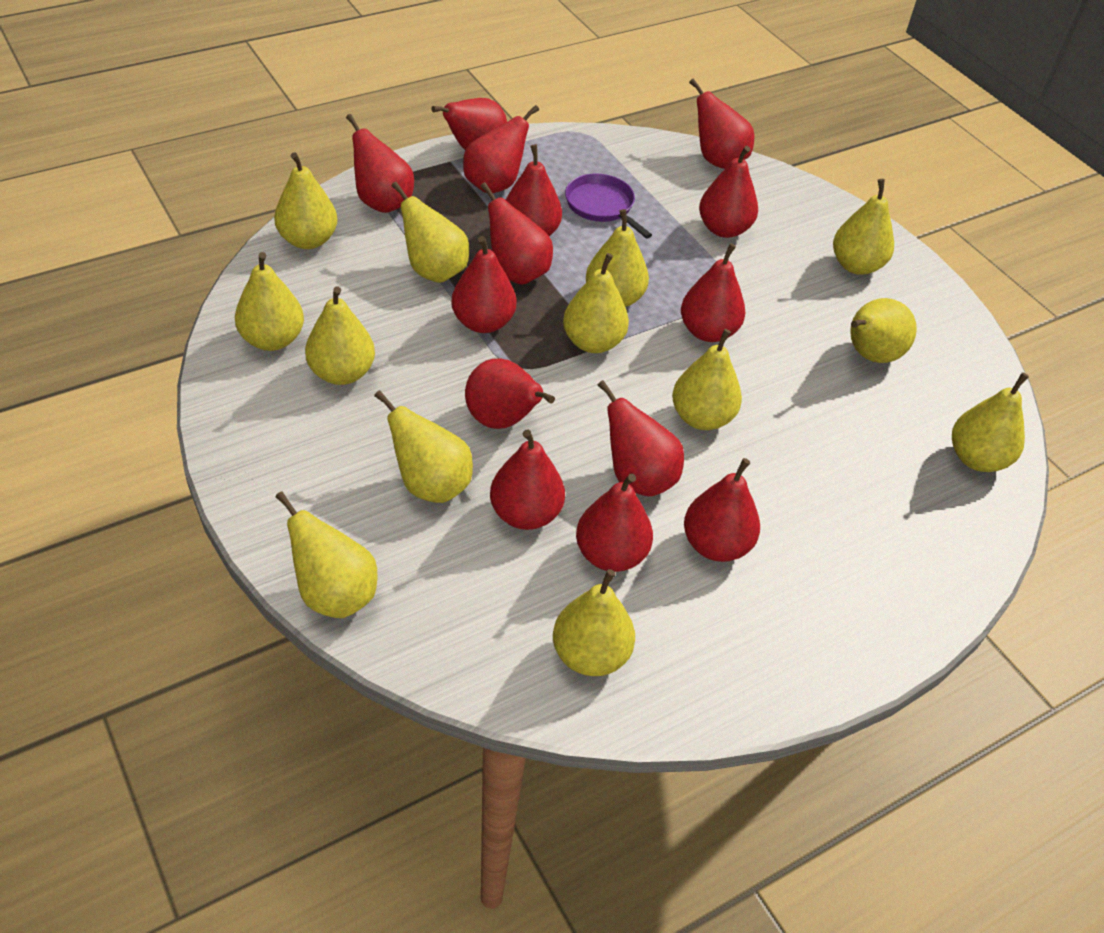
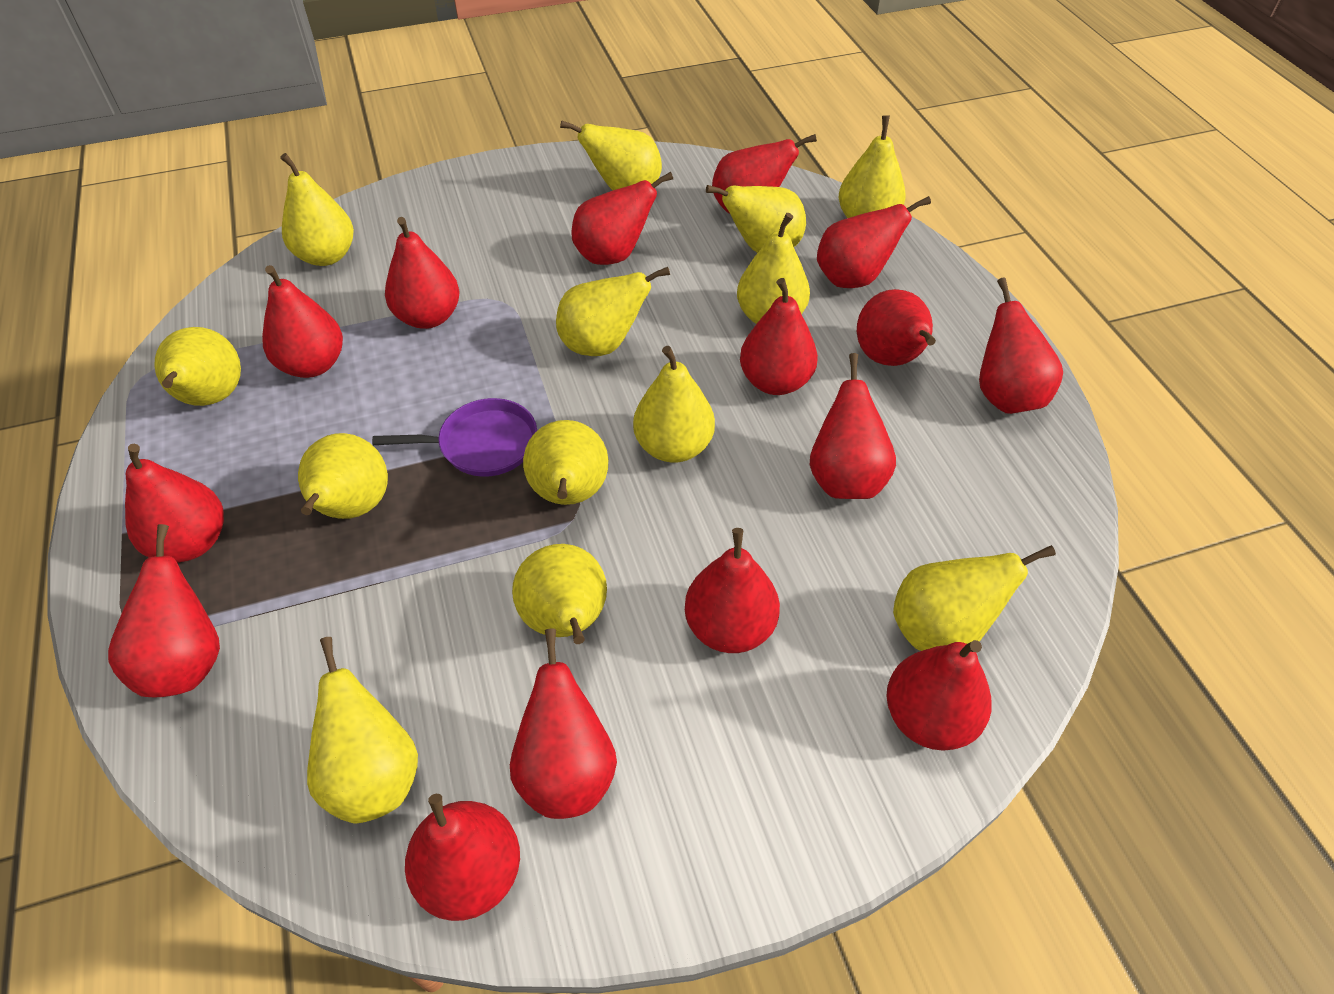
red pear: 14 -> 15

